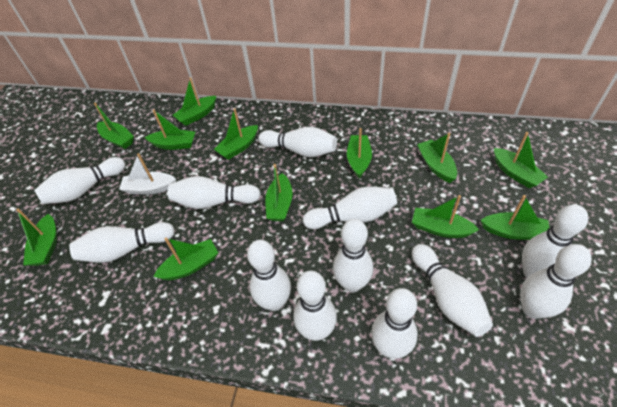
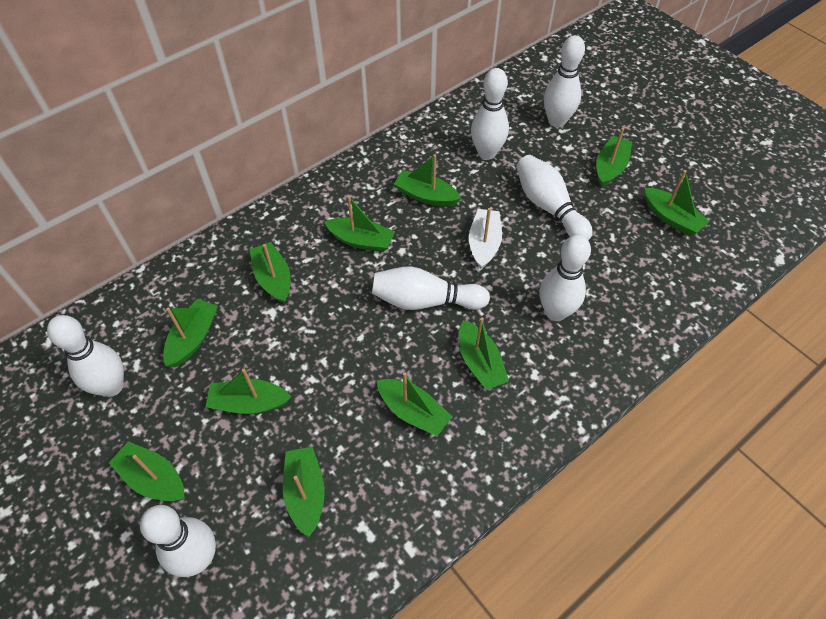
green boat: 12 -> 11
white bowling pin: 12 -> 7

